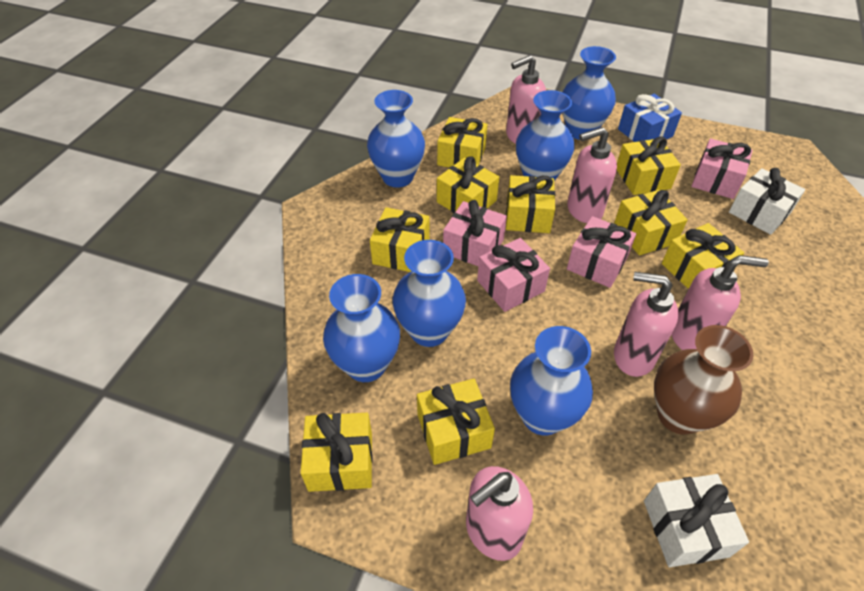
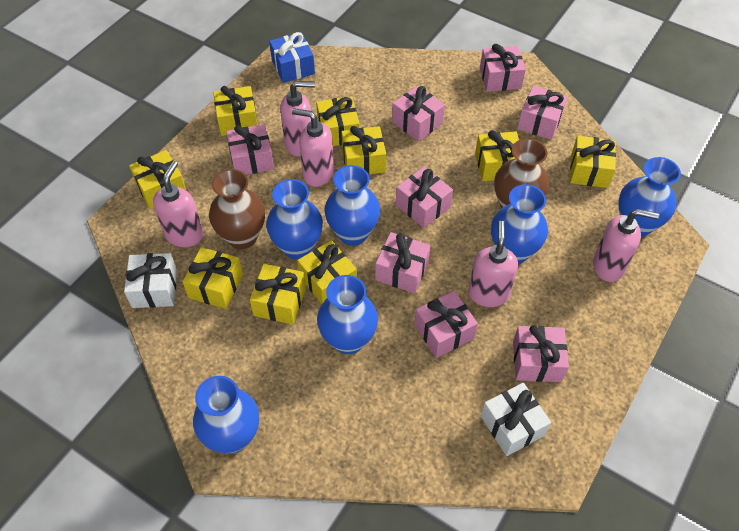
brown vase: 1 -> 2
pink gift: 4 -> 8

